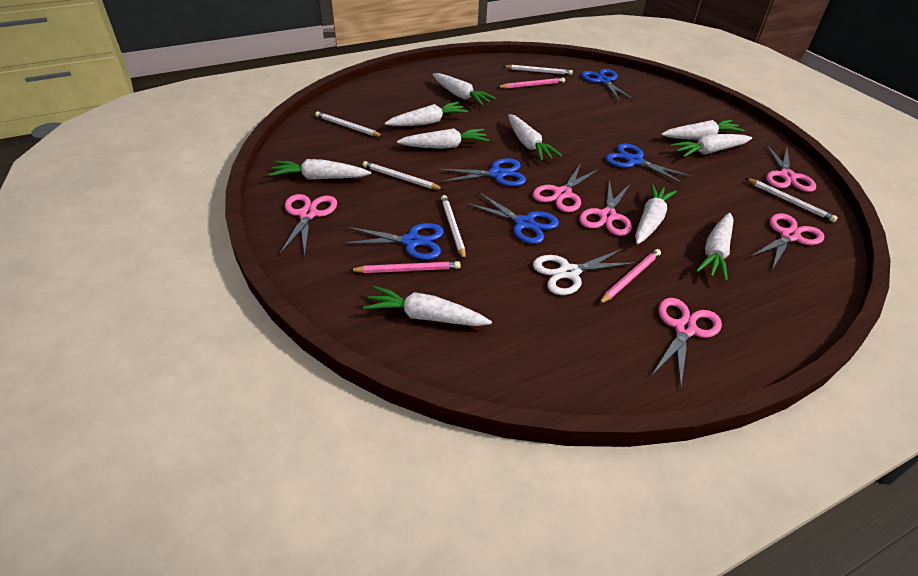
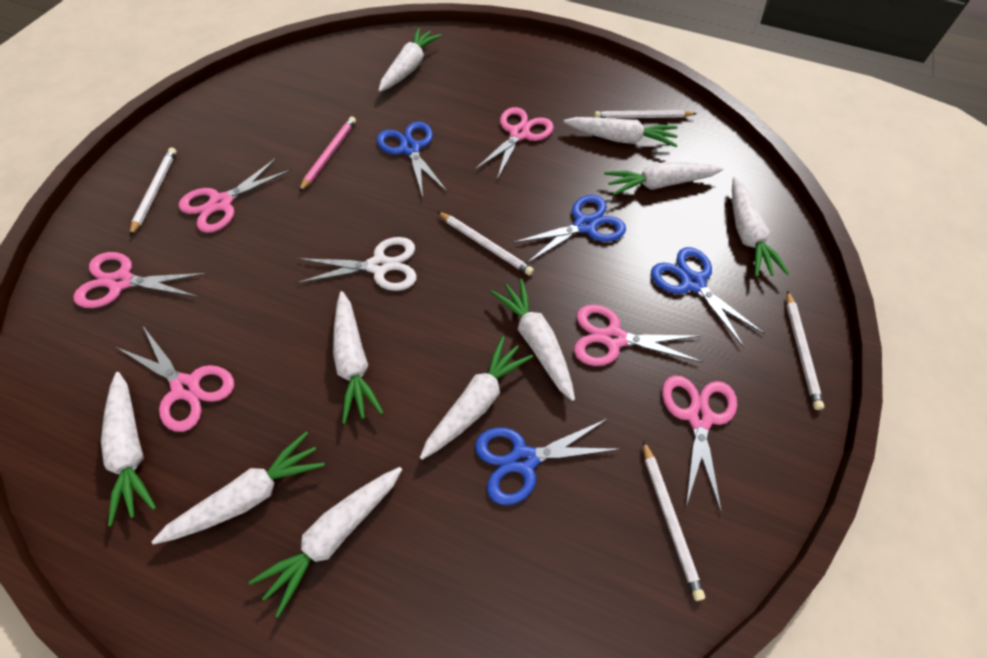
blue scissors: 5 -> 4
pink pencil: 3 -> 1

